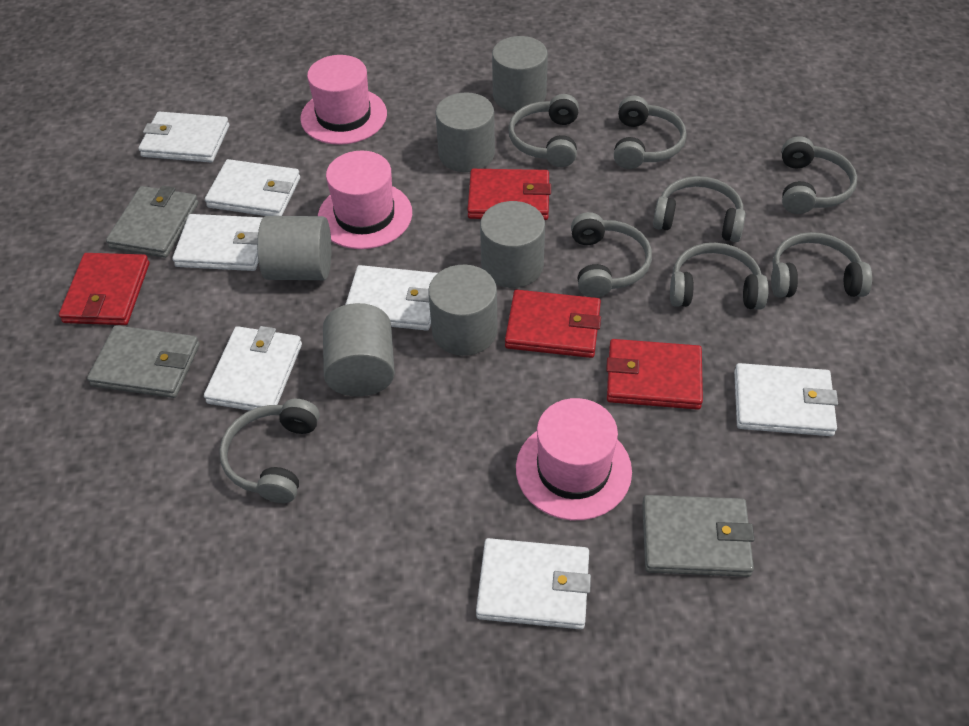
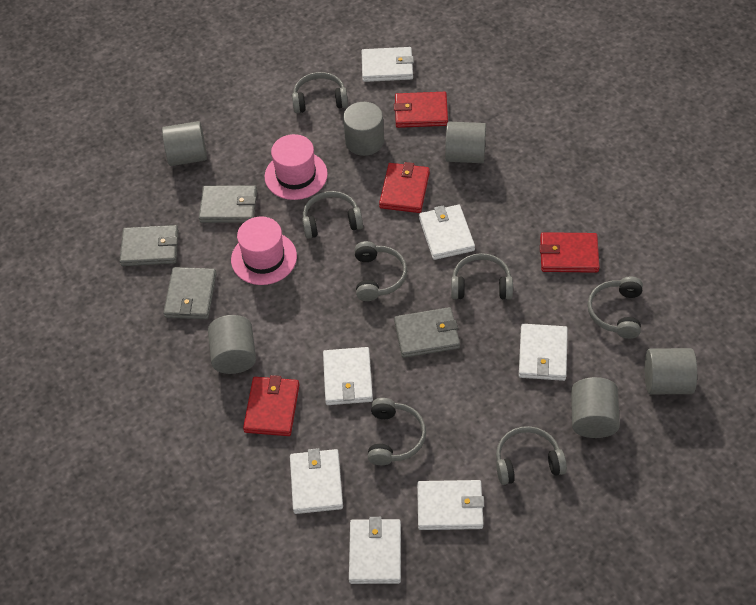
grey headphones: 8 -> 7
grey wallet: 3 -> 4
pink hat: 3 -> 2

